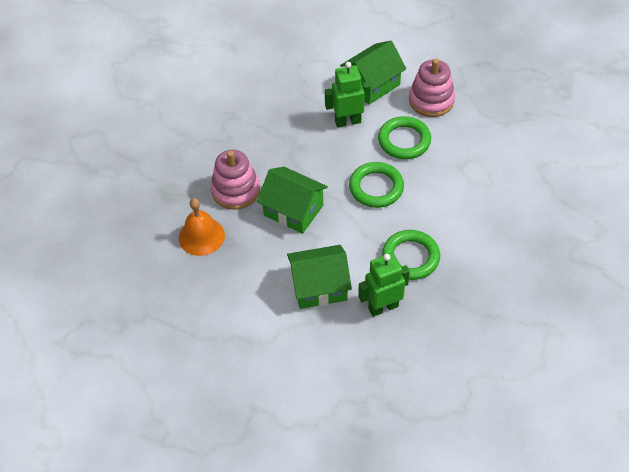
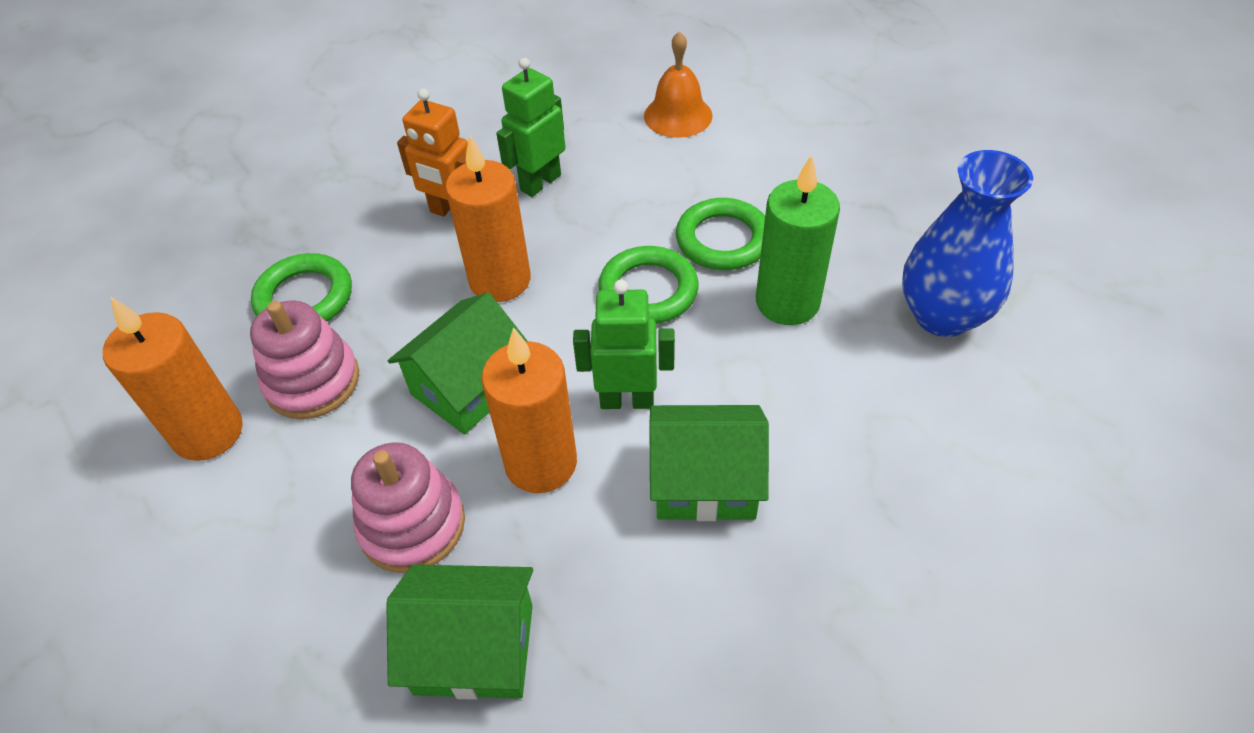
blue vase: 0 -> 1
green candle: 0 -> 1
orange candle: 0 -> 3
orange robot: 0 -> 1

